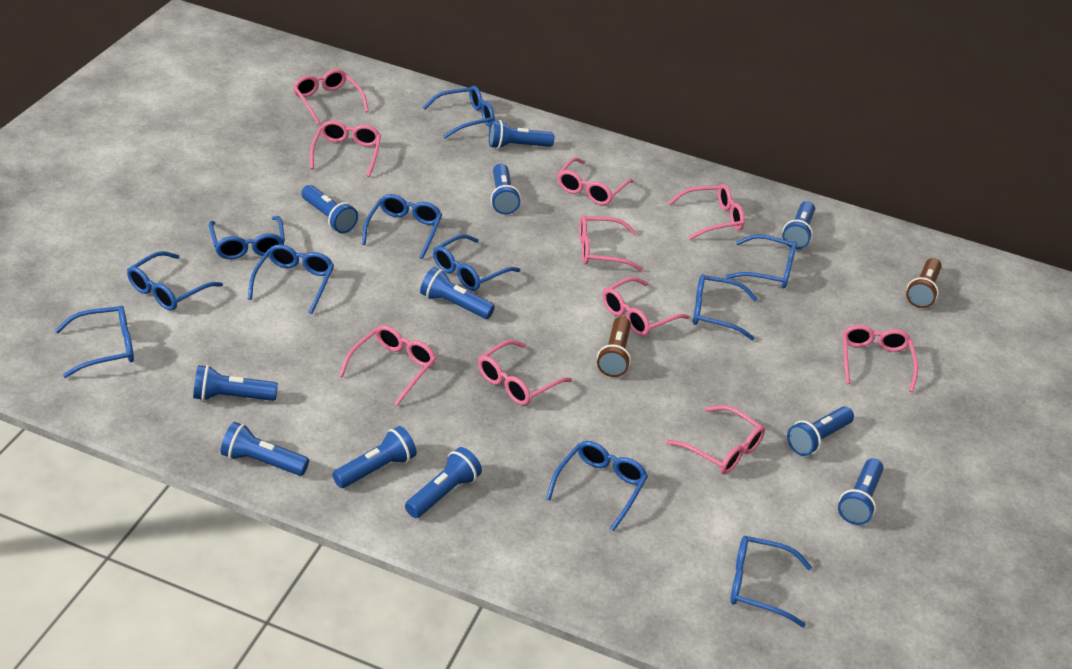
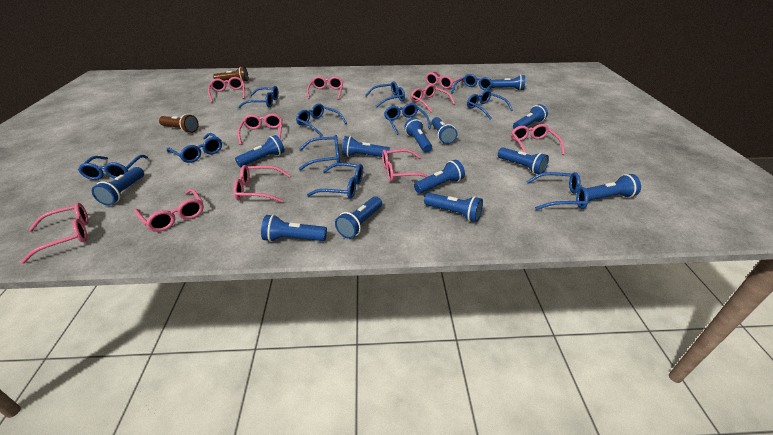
blue flashlight: 11 -> 13

